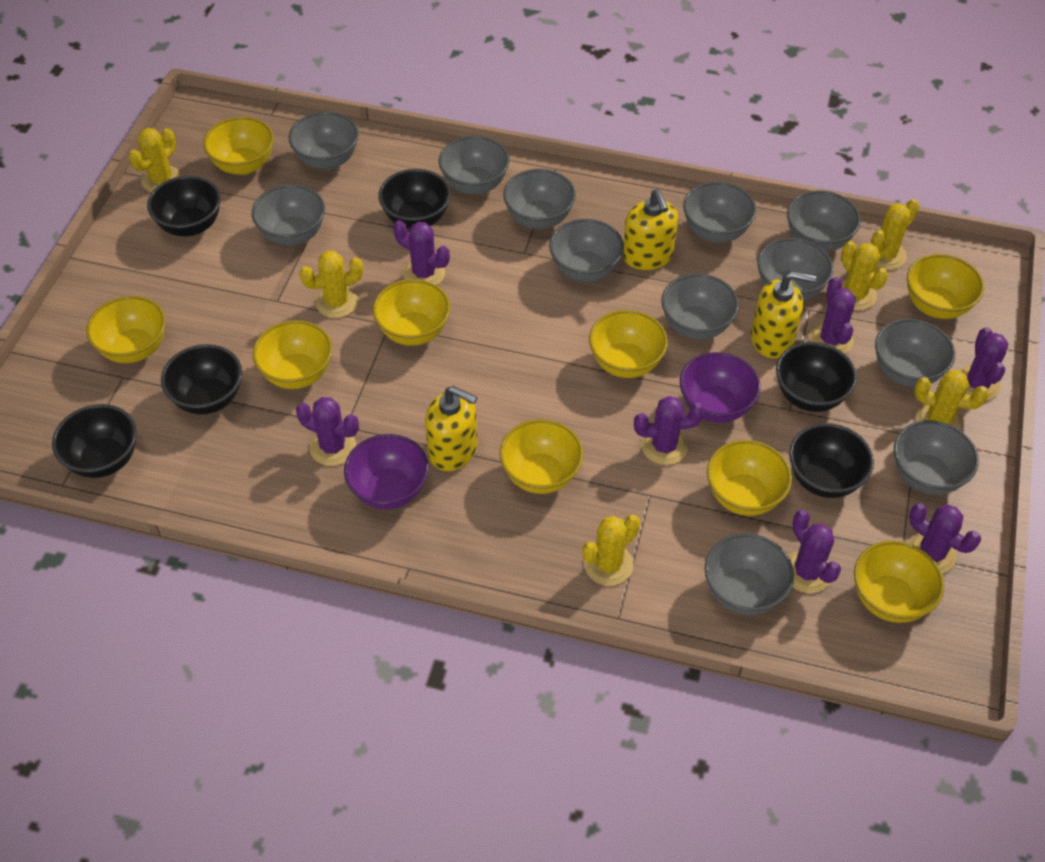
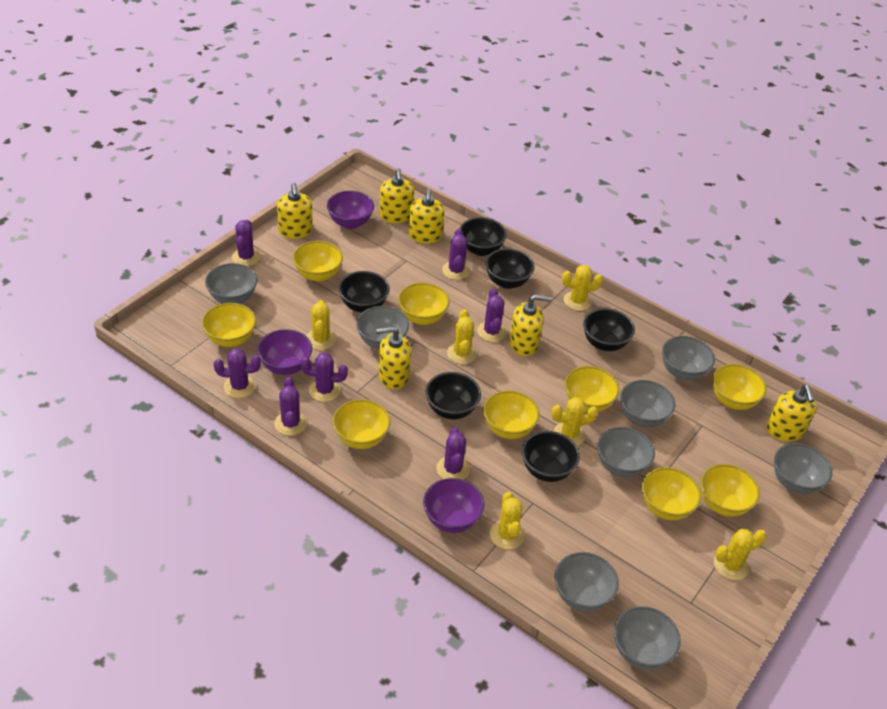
grey bowl: 12 -> 8
purple bowl: 2 -> 3
yellow soap dispenser: 3 -> 6

